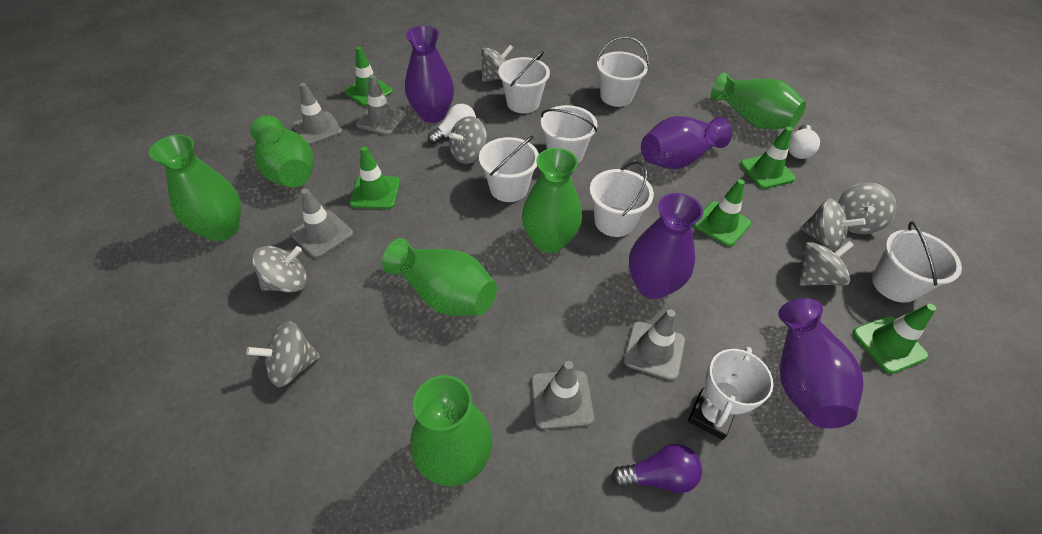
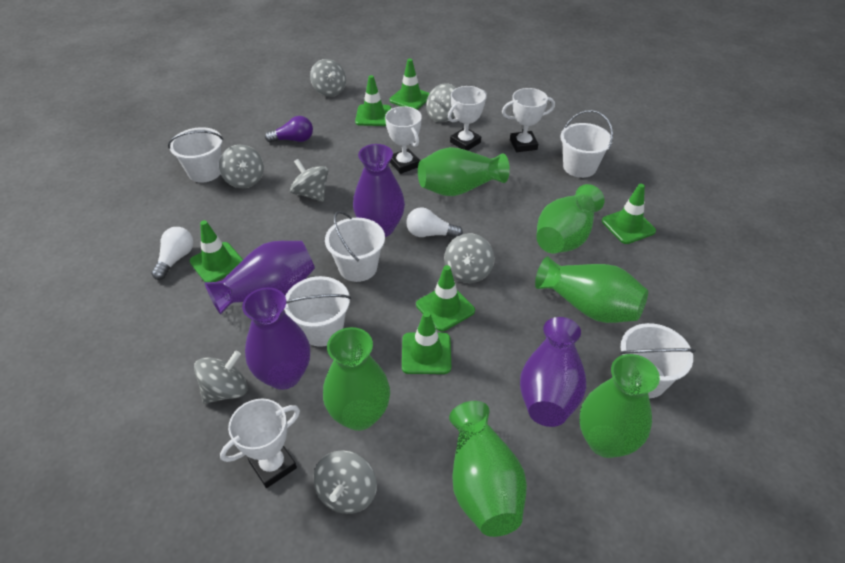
green traffic cone: 5 -> 6
grey traffic cone: 5 -> 0
white bucket: 6 -> 5
white trophy: 1 -> 4

